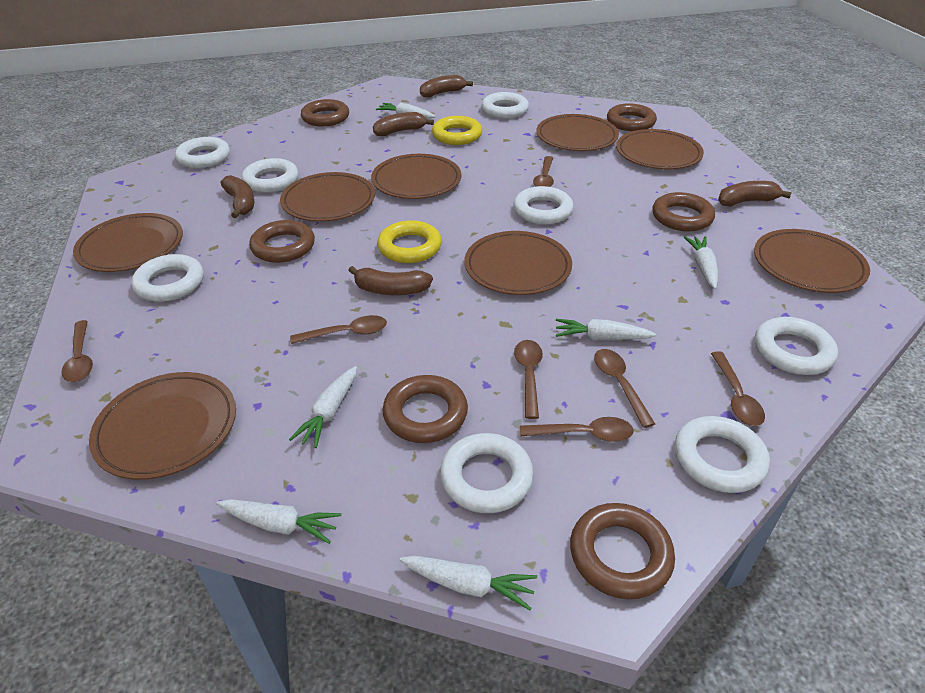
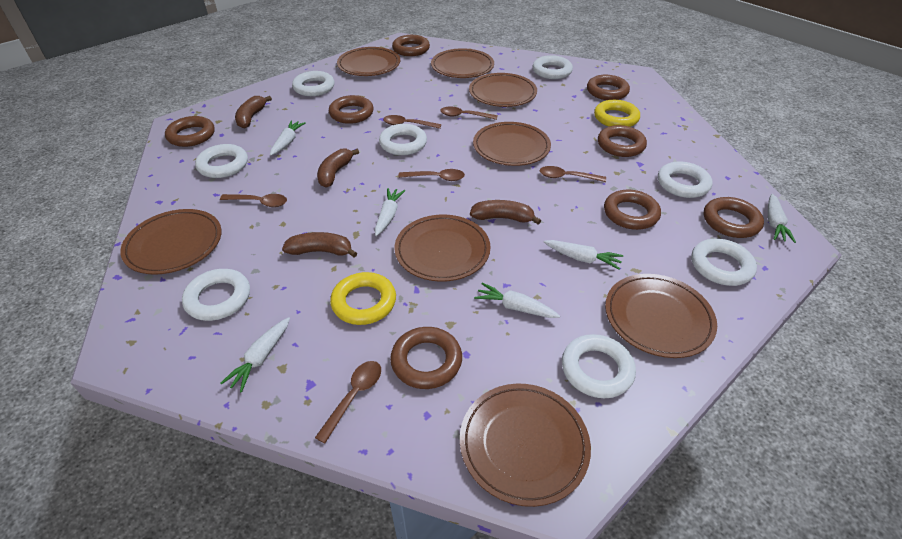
brown banana: 5 -> 4
brown ring: 6 -> 8
brown spoon: 7 -> 6

